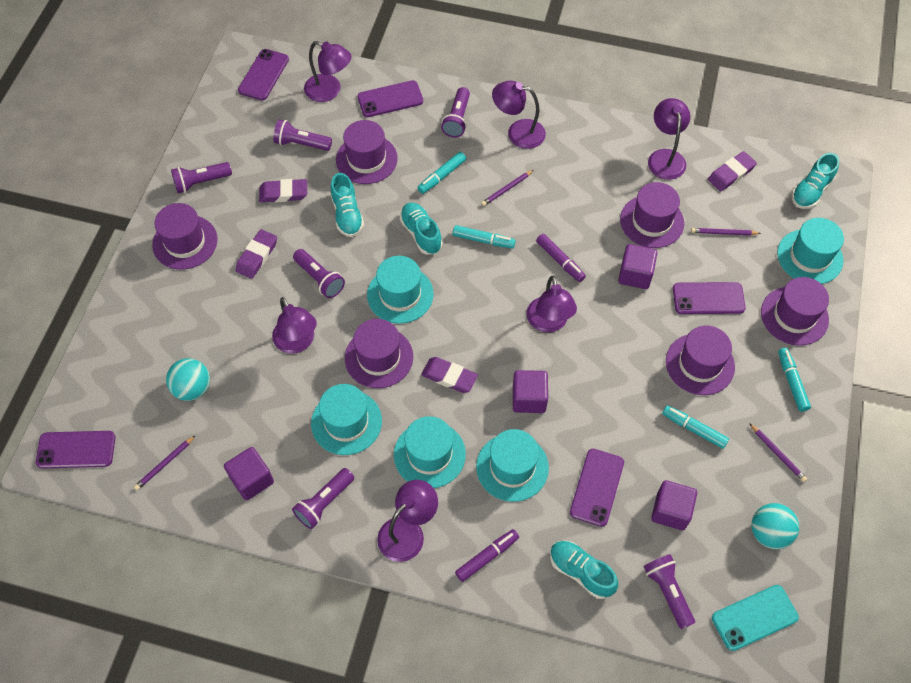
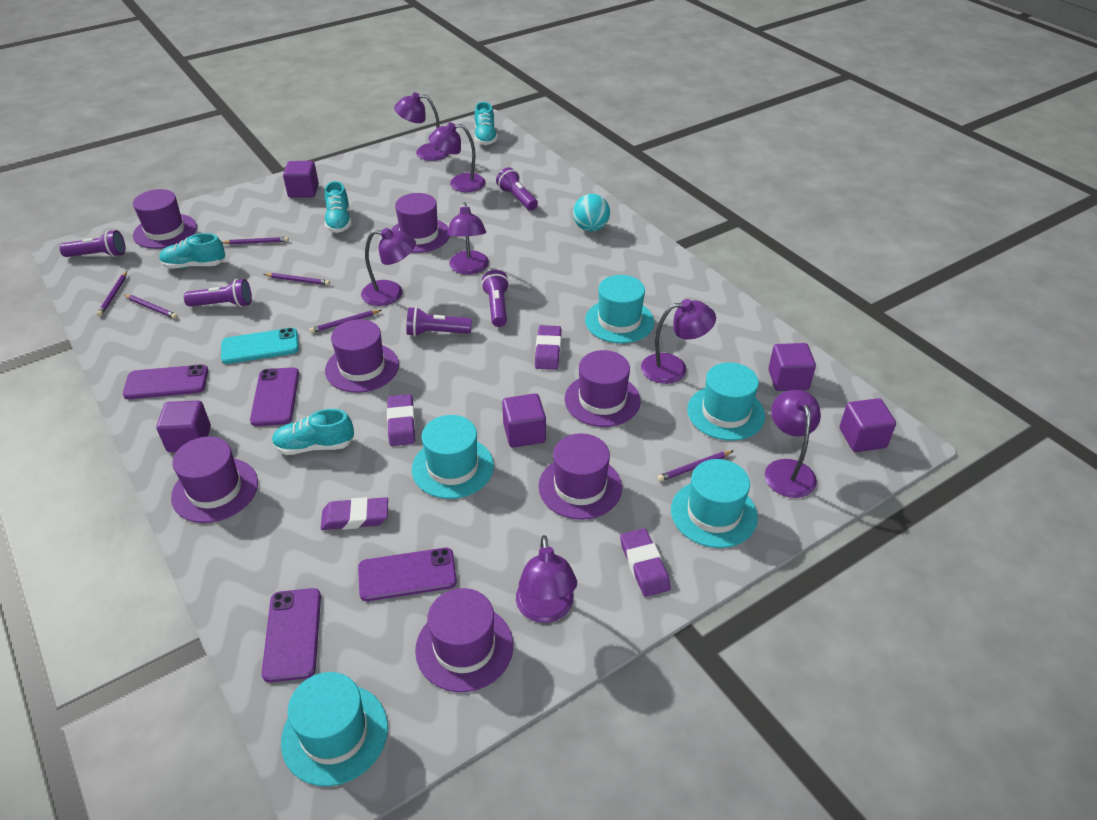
purple cube: 4 -> 5
purple flashlight: 6 -> 5
purple hat: 6 -> 7
purple lamp: 6 -> 7
purple marker: 2 -> 0
purple pencil: 4 -> 6
purple phone: 5 -> 4
turquoise ball: 2 -> 1
turquoise marker: 4 -> 0

